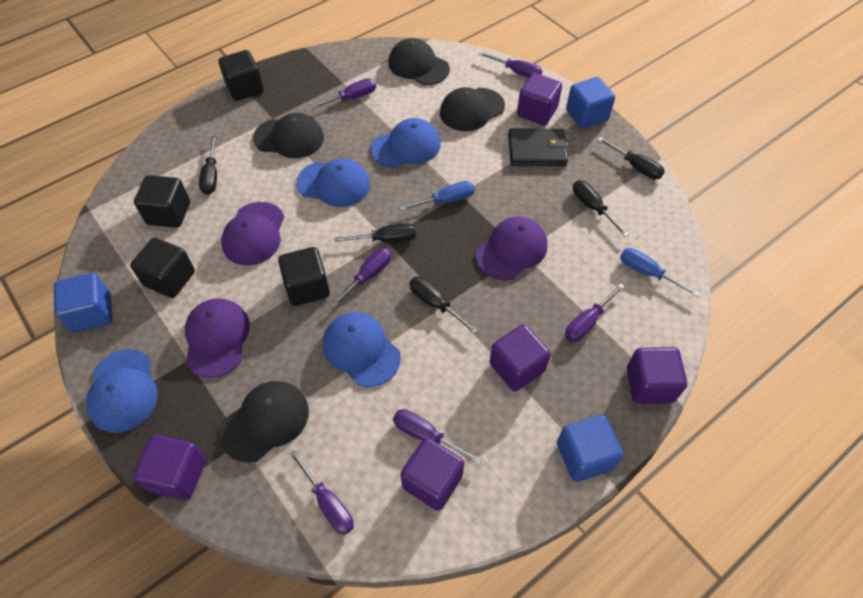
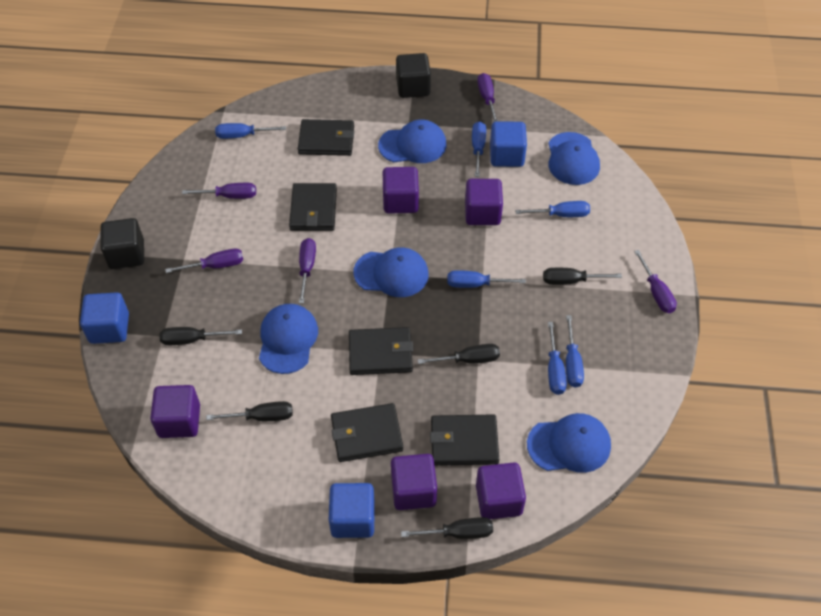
black cap: 4 -> 0
black cube: 4 -> 2
black wallet: 1 -> 5
blue cap: 4 -> 5
blue screwdriver: 2 -> 6
purple cap: 3 -> 0
purple screwdriver: 6 -> 5

